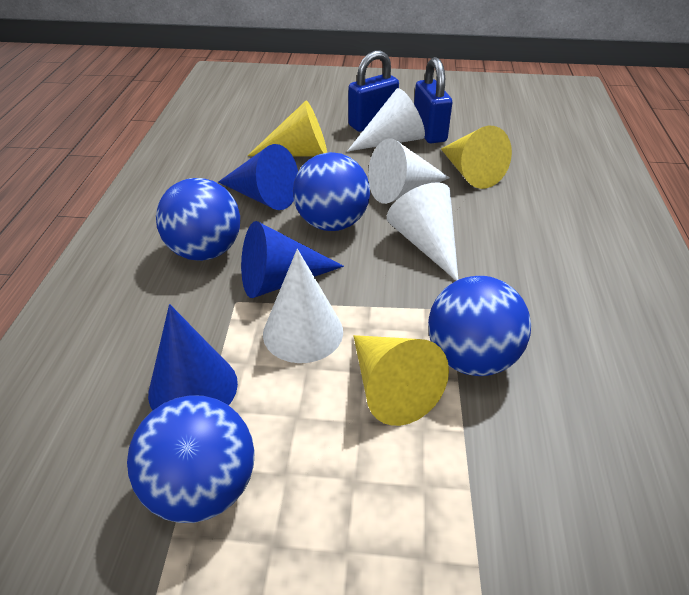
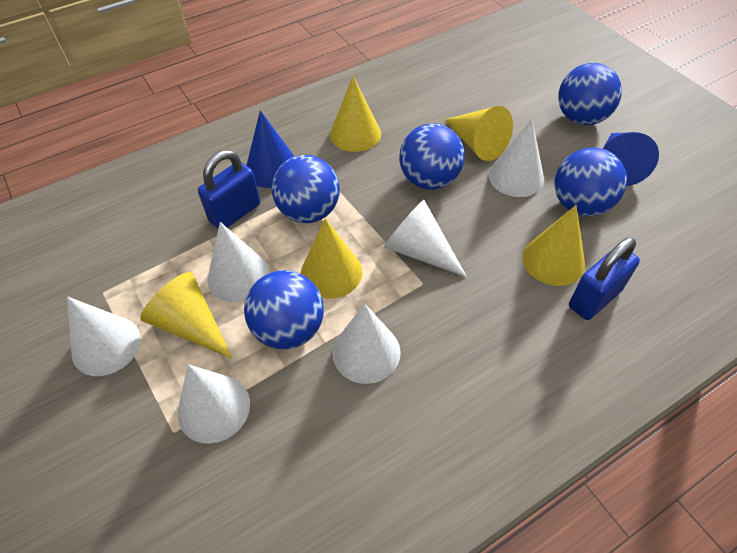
blue ball: 4 -> 5
blue cone: 3 -> 2
white cone: 4 -> 6
yellow cone: 3 -> 5

